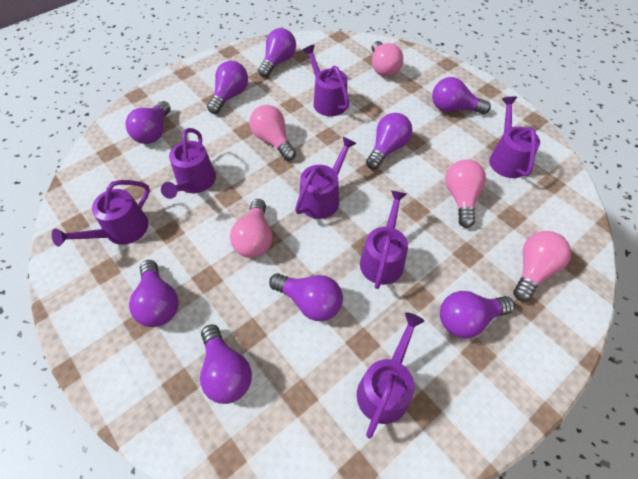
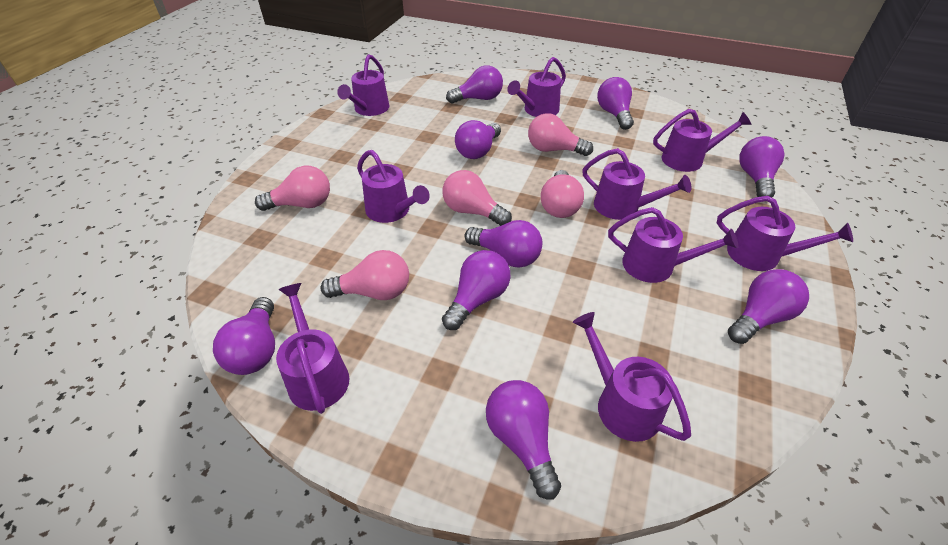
purple watering can: 7 -> 9

